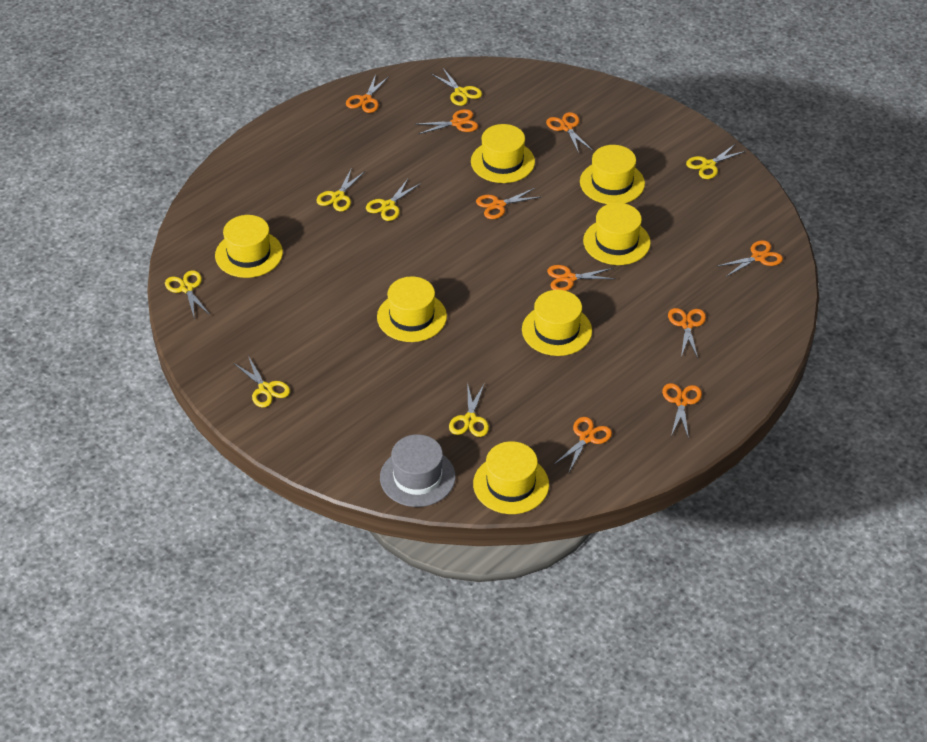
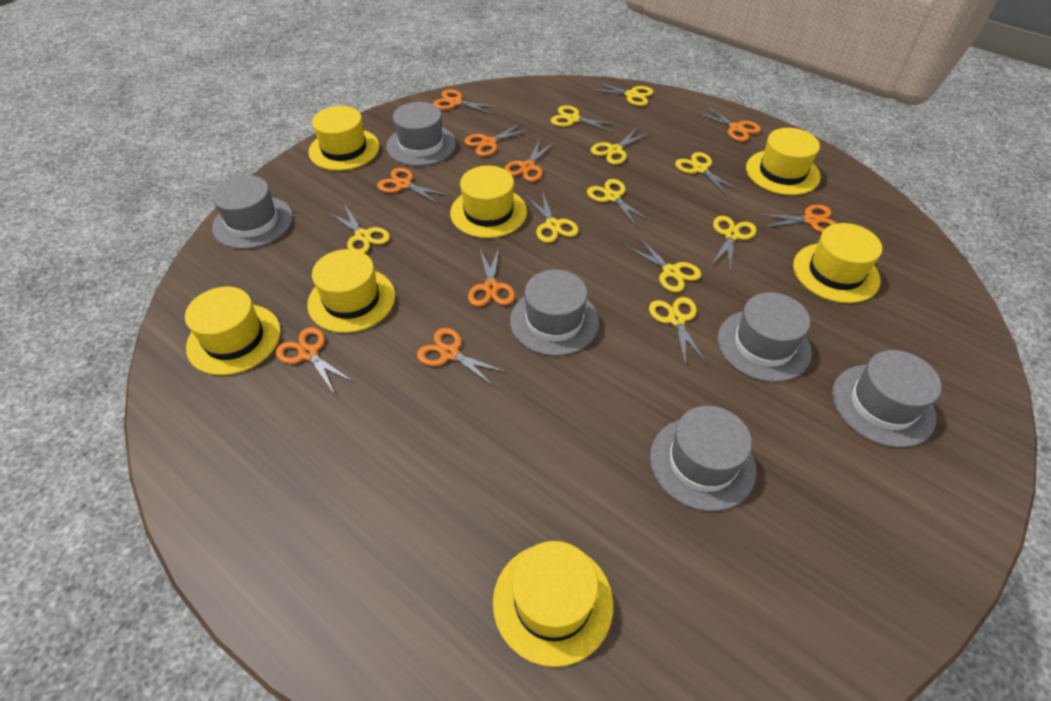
grey hat: 1 -> 6
yellow scissors: 7 -> 10

